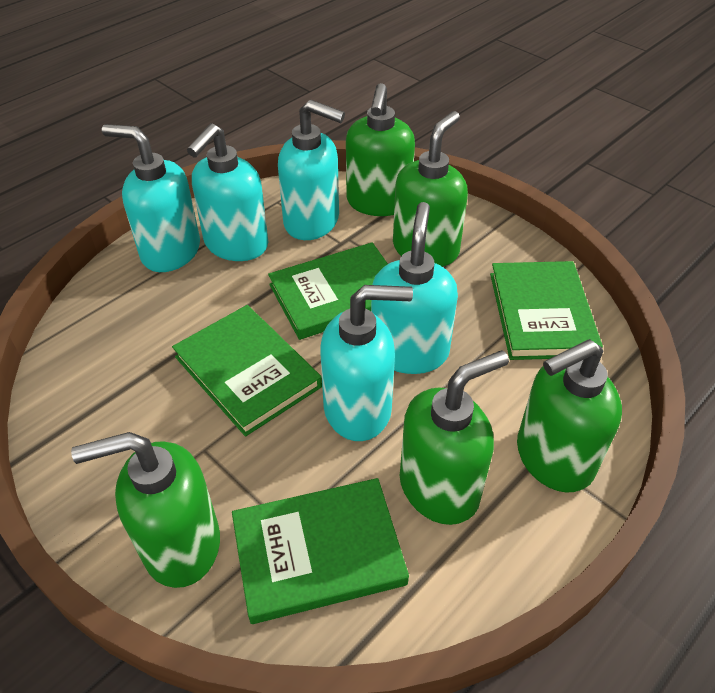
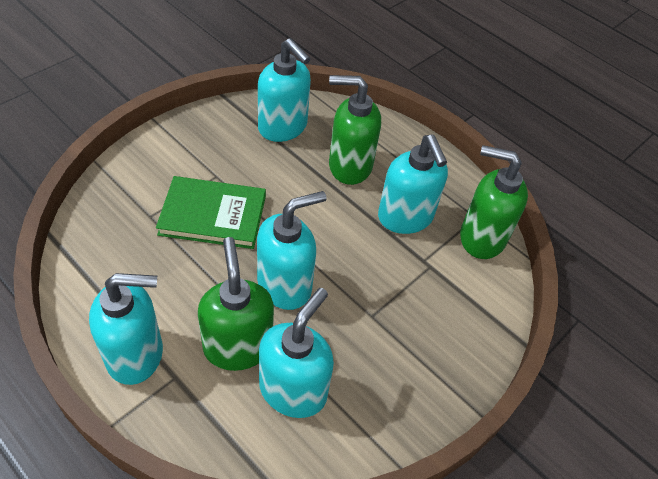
green book: 4 -> 1
green soap dispenser: 5 -> 3

